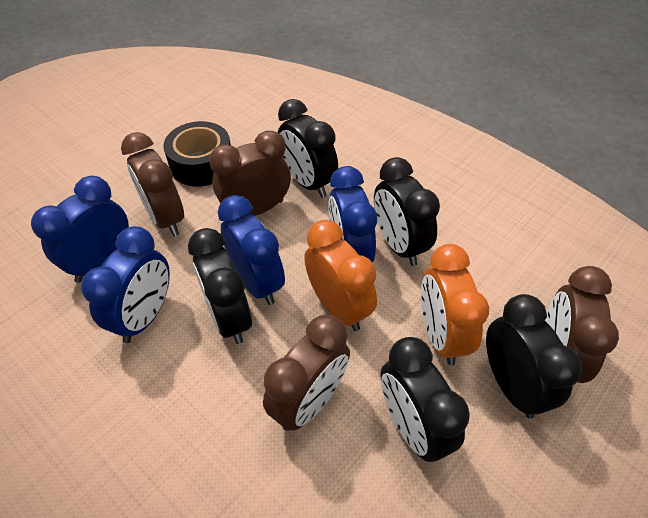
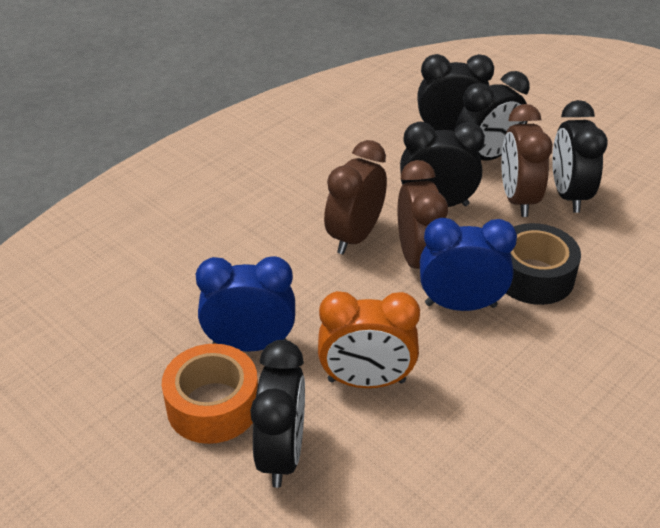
blue clock: 4 -> 2
brown clock: 4 -> 3
orange clock: 2 -> 1
orange tape: 0 -> 1

